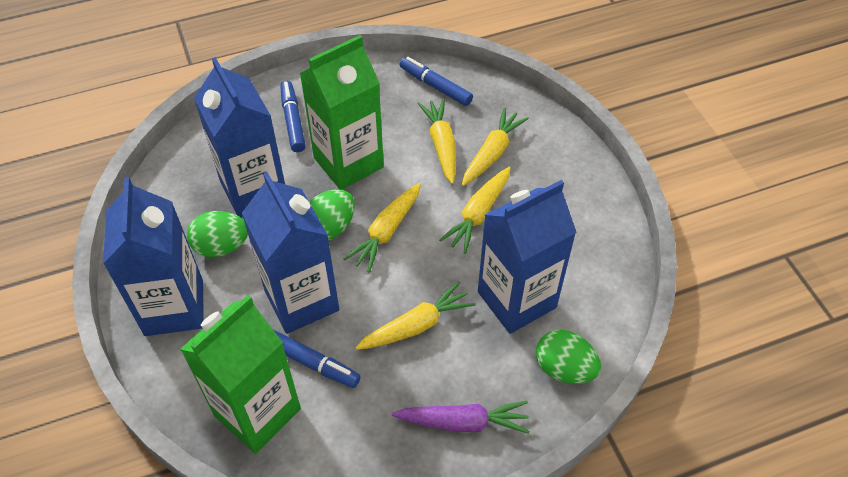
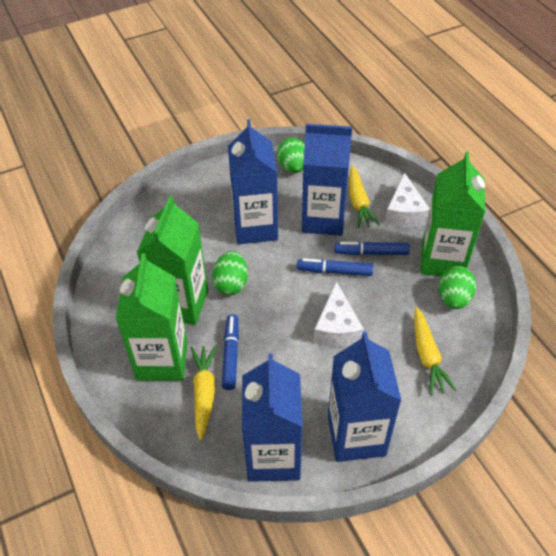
green carton: 2 -> 3
purple carrot: 1 -> 0
white cheese: 0 -> 2
yellow carrot: 5 -> 3

